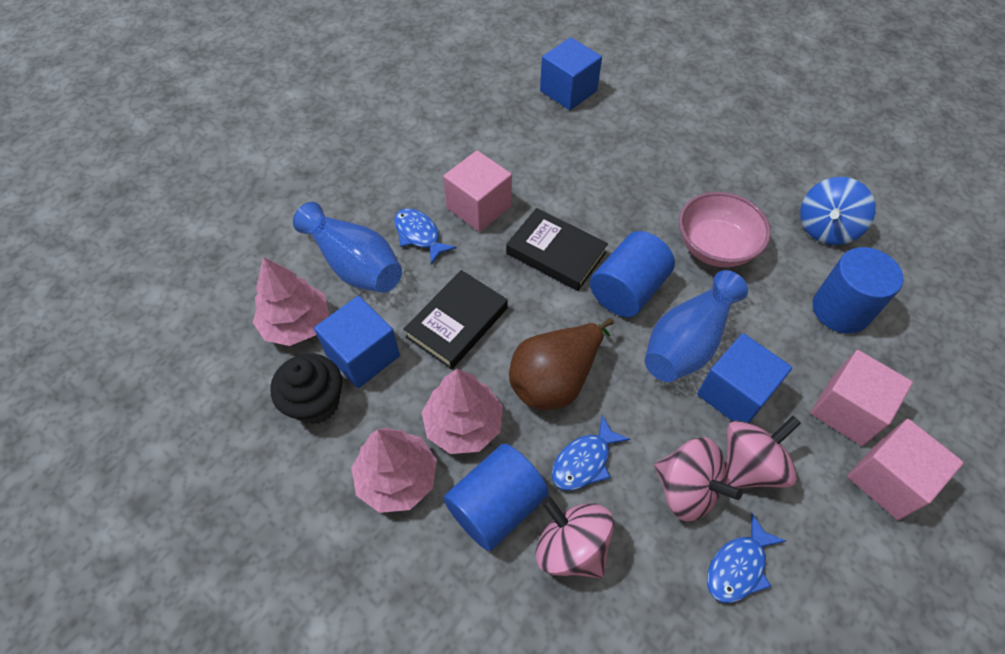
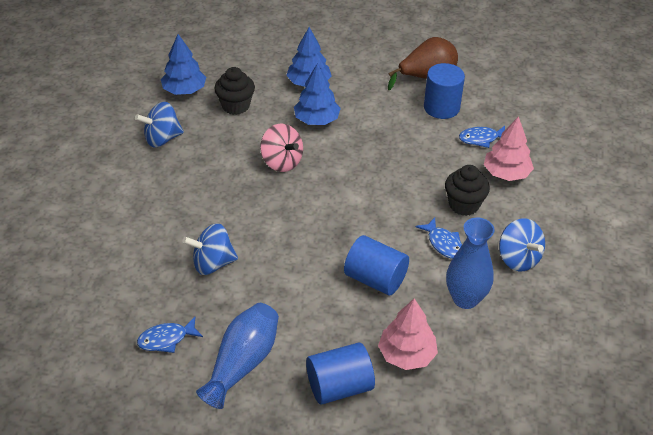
black book: 2 -> 0
black cupcake: 1 -> 2
blue cube: 3 -> 0
blue spinning top: 1 -> 3
blue tree: 0 -> 3
pink bowl: 1 -> 0
pink cube: 3 -> 0
pink spinning top: 3 -> 1
pink tree: 3 -> 2

